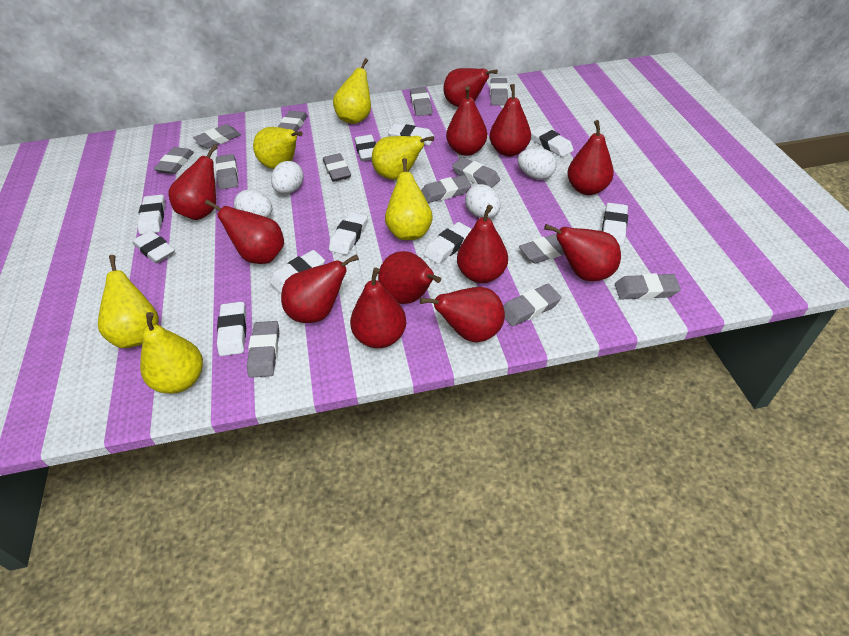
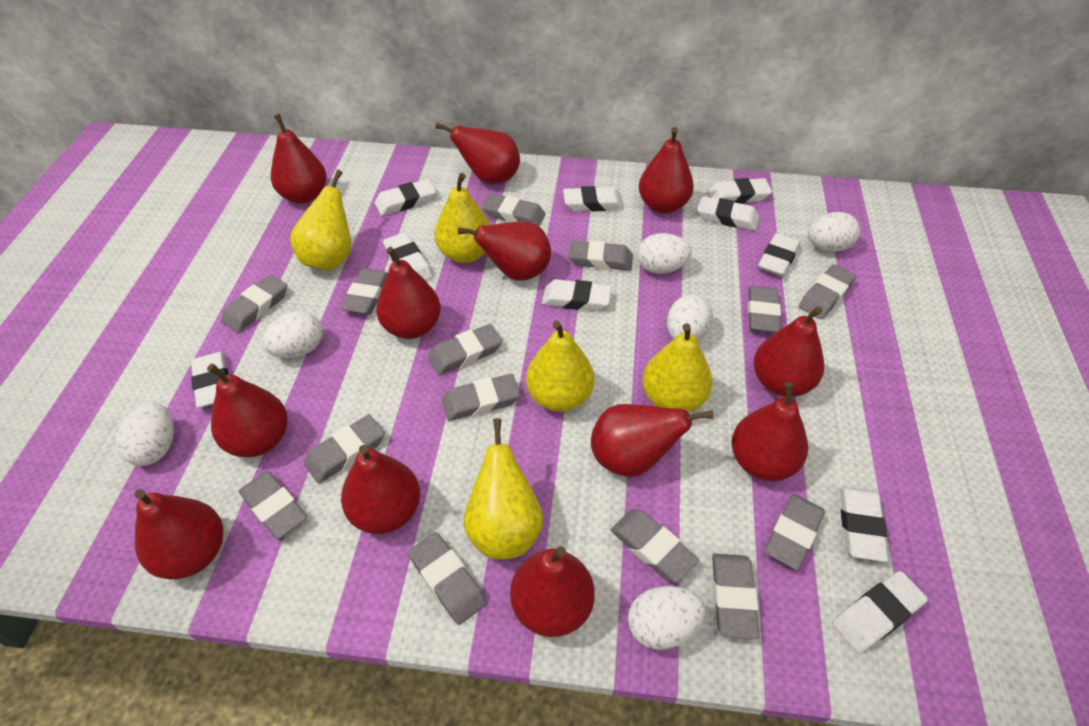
grey eraser: 13 -> 14
white egg: 4 -> 6
yellow pear: 6 -> 5

